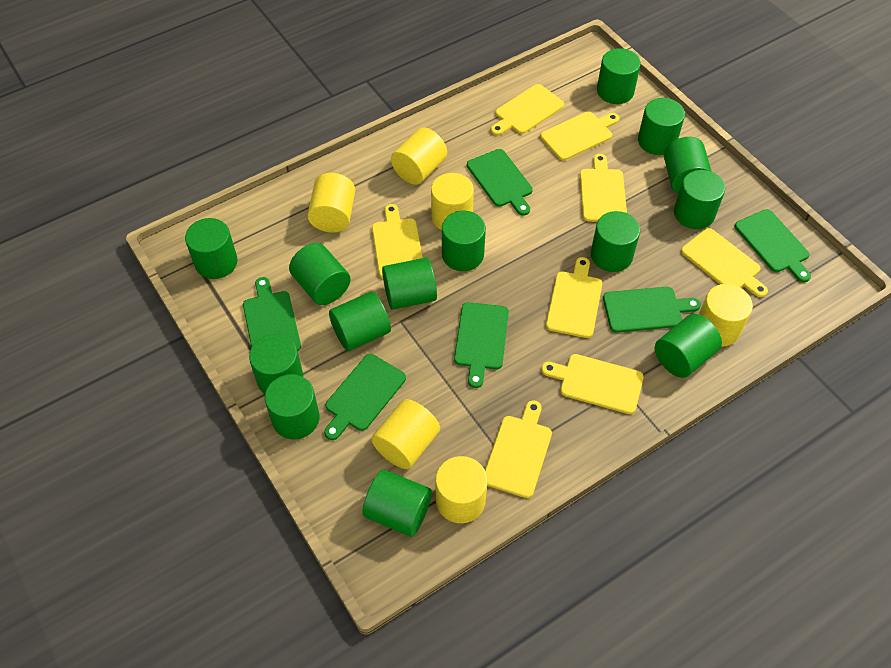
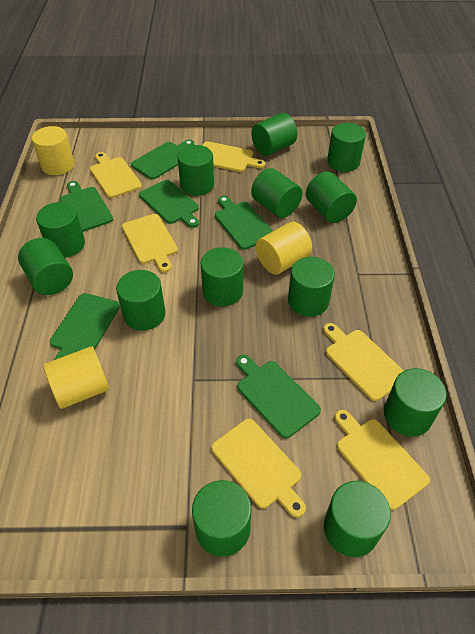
green cylinder: 14 -> 13
yellow cutting board: 8 -> 6
yellow cylinder: 6 -> 3

